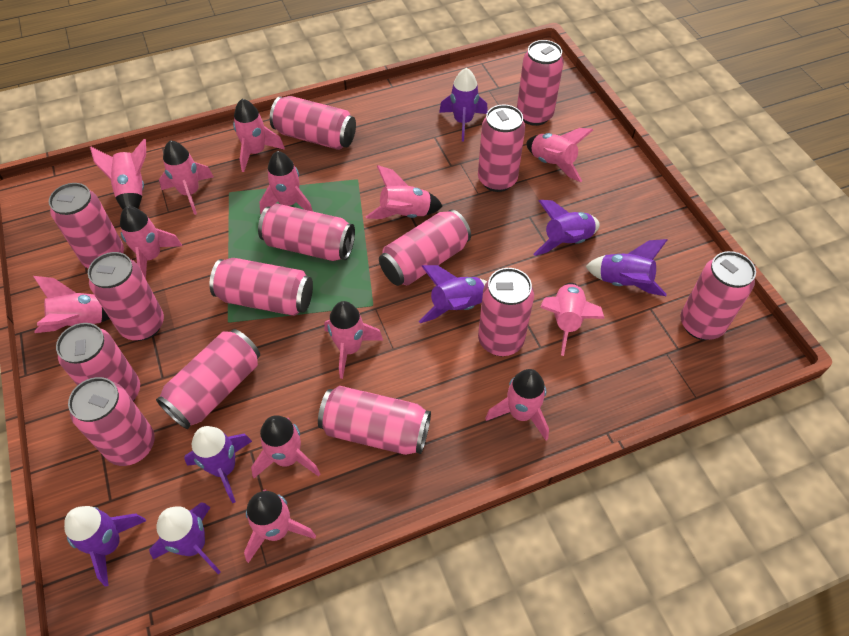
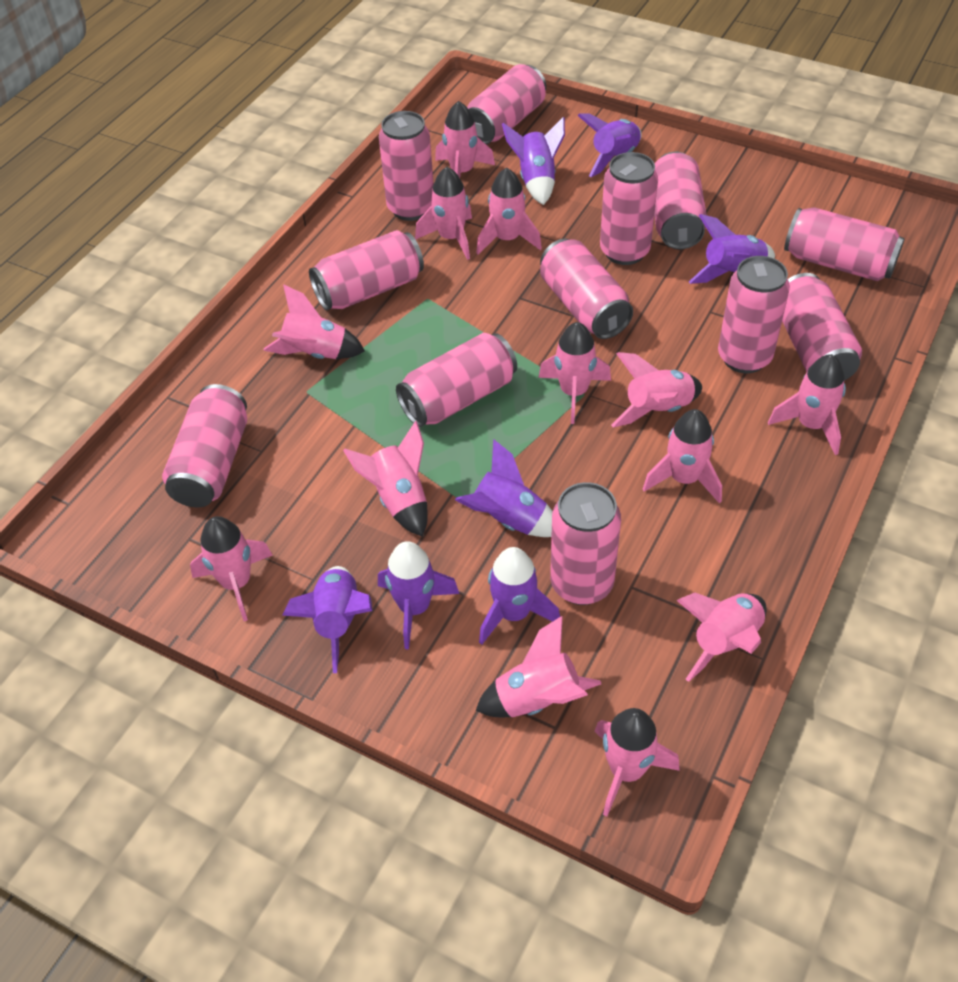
pink can: 14 -> 12

